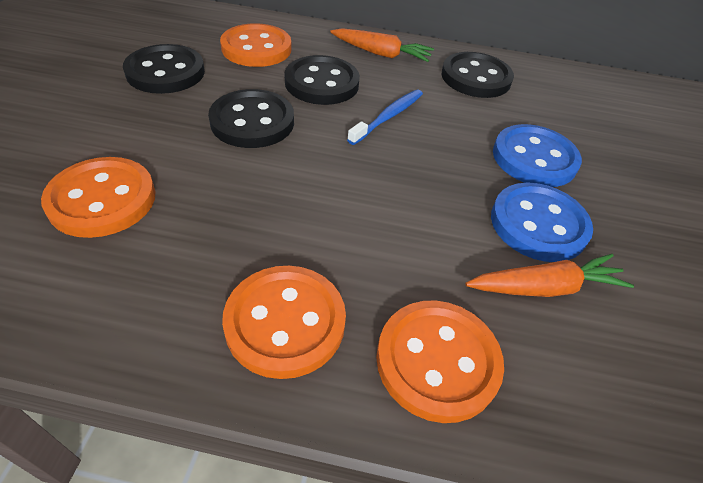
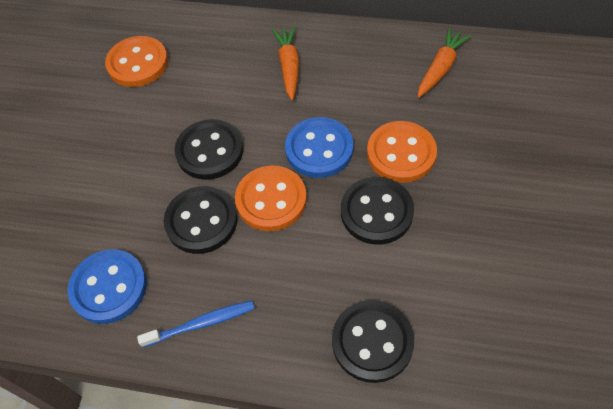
orange button: 4 -> 3

